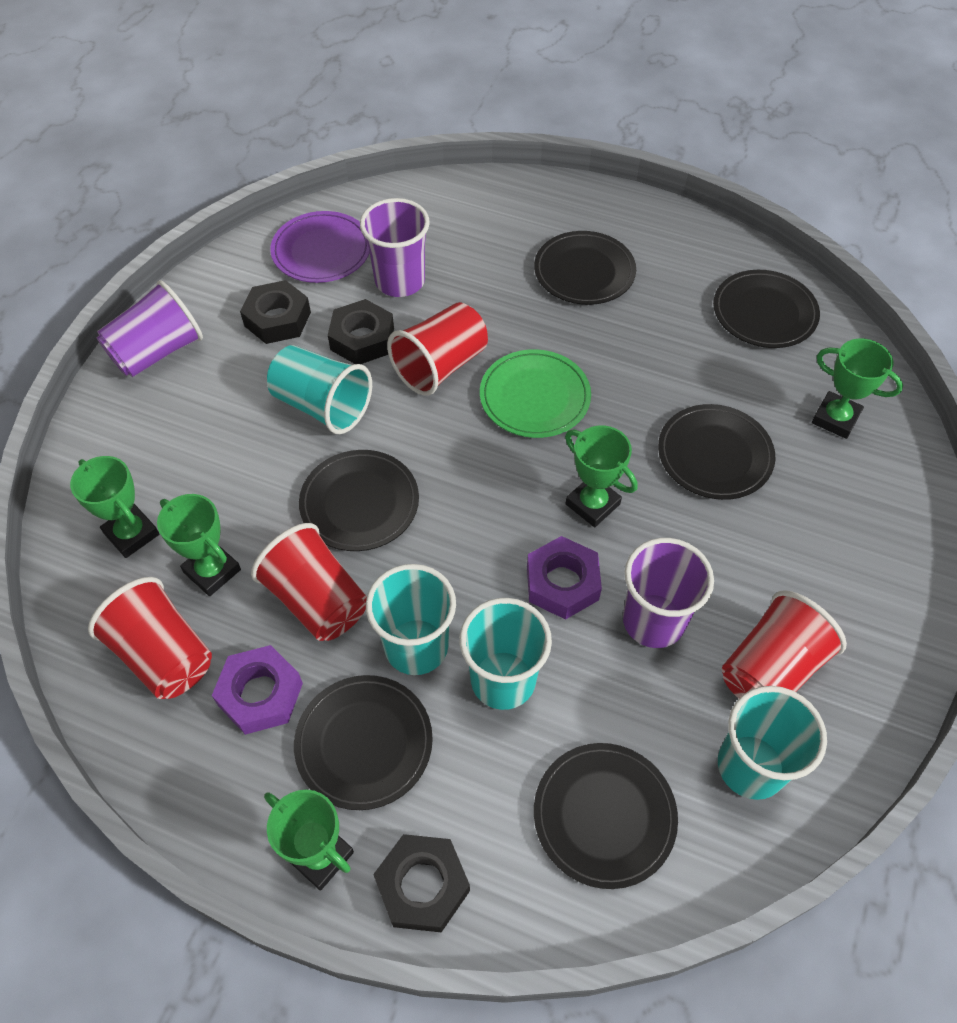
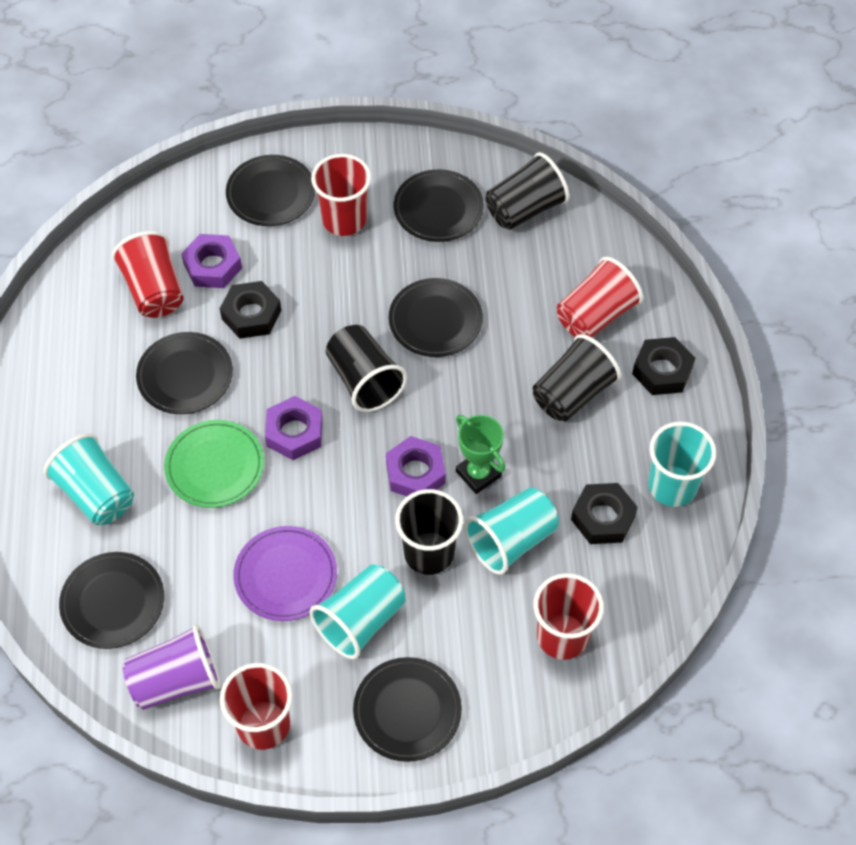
black cup: 0 -> 4
green trophy: 5 -> 1
purple cup: 3 -> 1
purple nut: 2 -> 3
red cup: 4 -> 5

